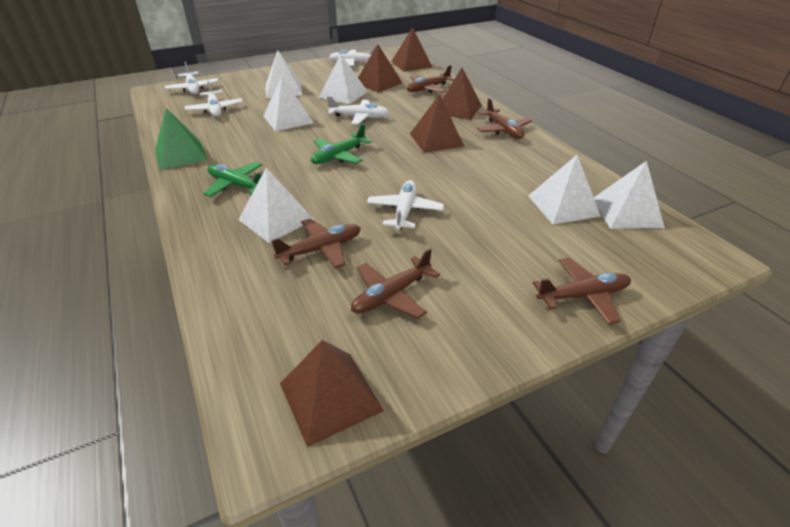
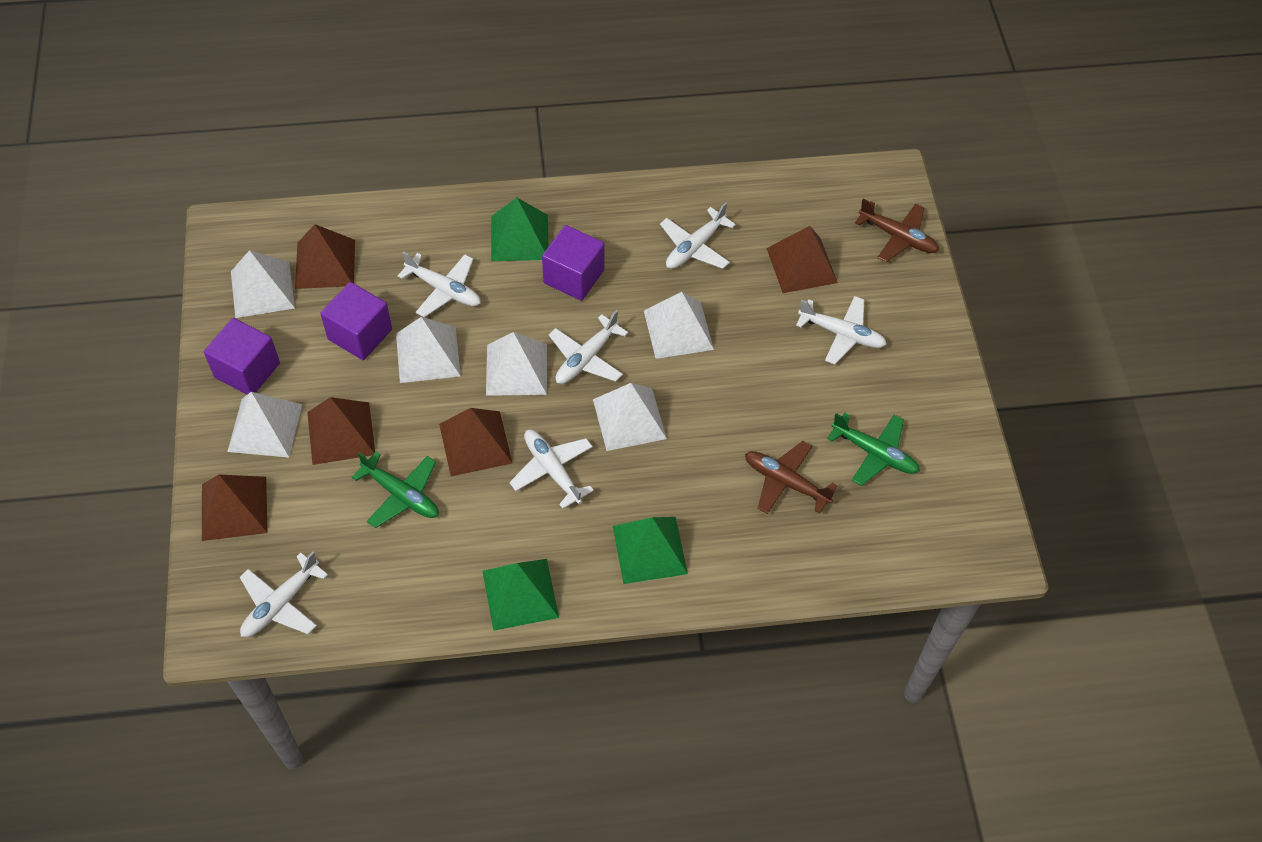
brown plane: 5 -> 2
green pyramid: 1 -> 3
purple cube: 0 -> 3
white plane: 5 -> 6

